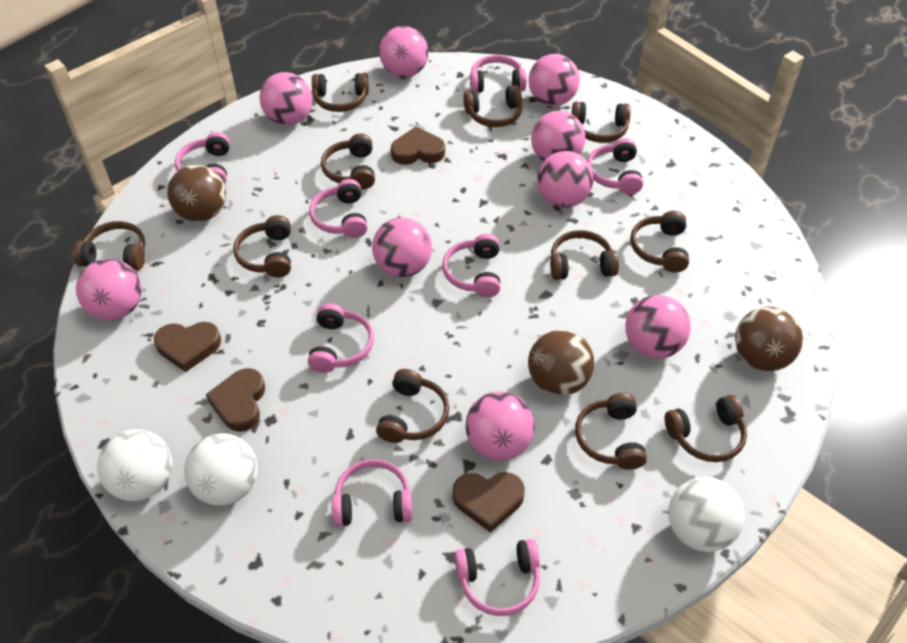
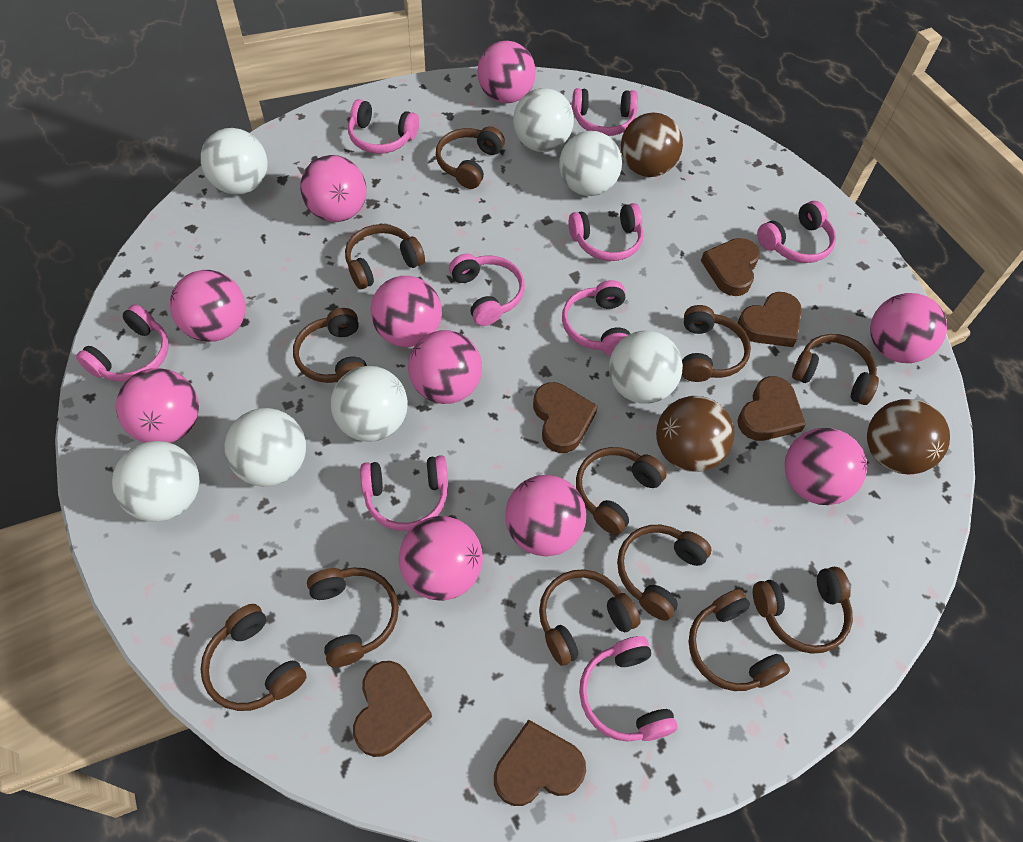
brown headphones: 11 -> 12
brown heart: 4 -> 6
pink ball: 9 -> 10
pink headphones: 8 -> 9
white ball: 3 -> 7

